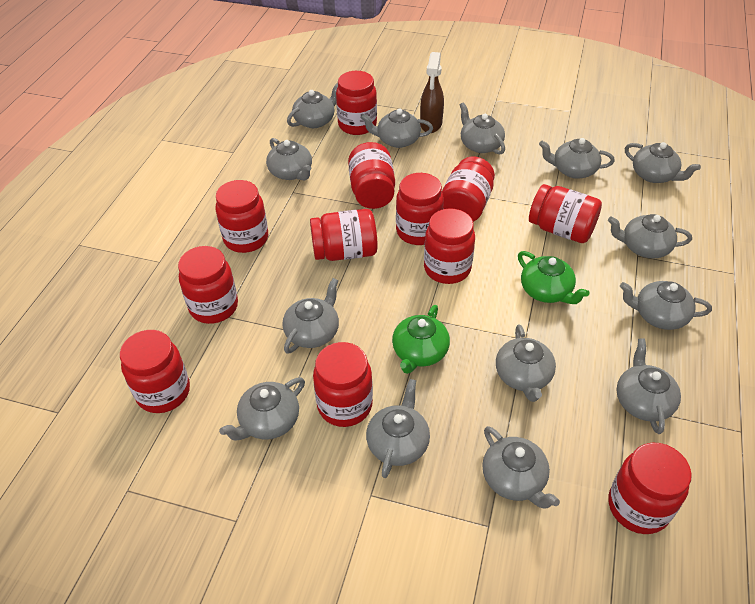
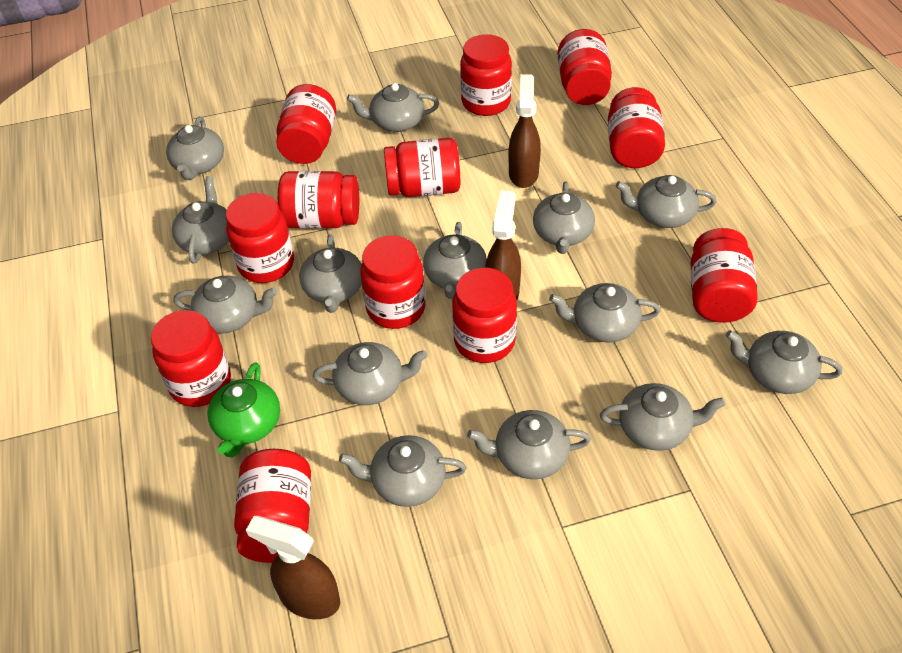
brown spray bottle: 1 -> 3
green teapot: 2 -> 1

